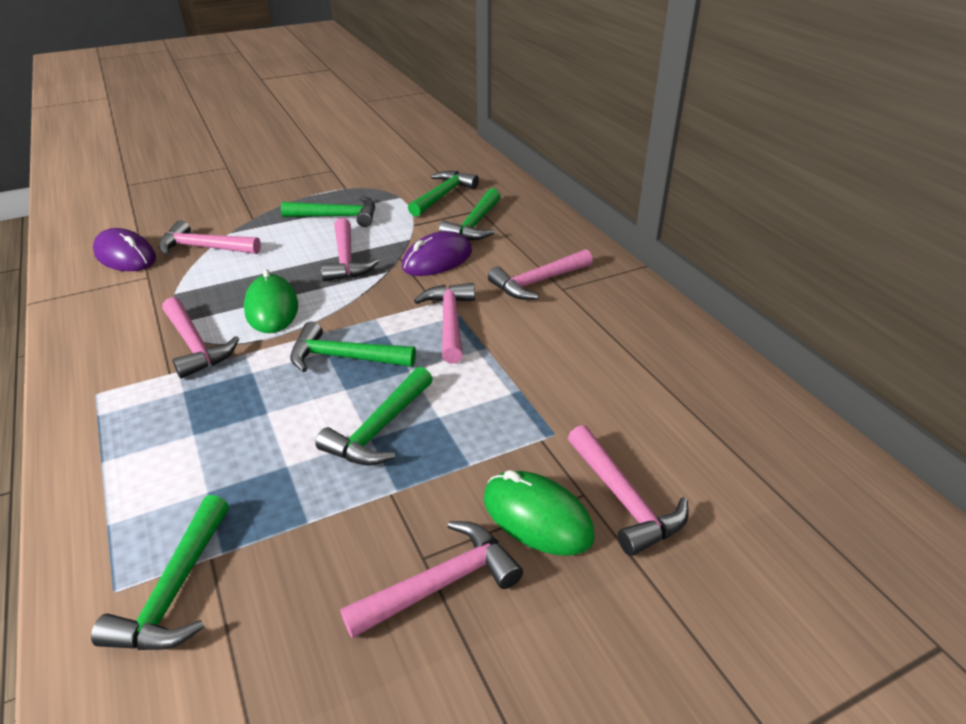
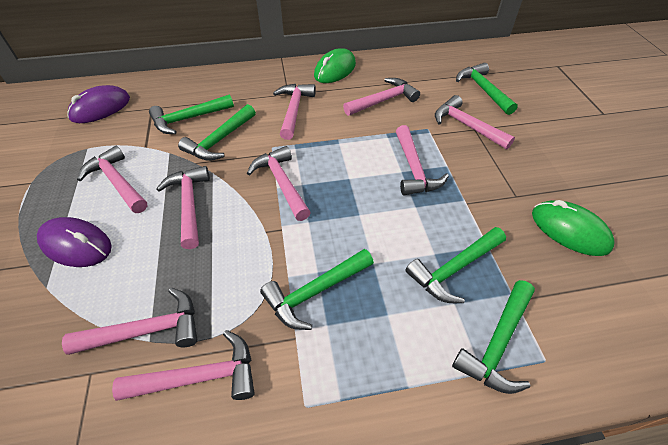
pink hammer: 7 -> 9

